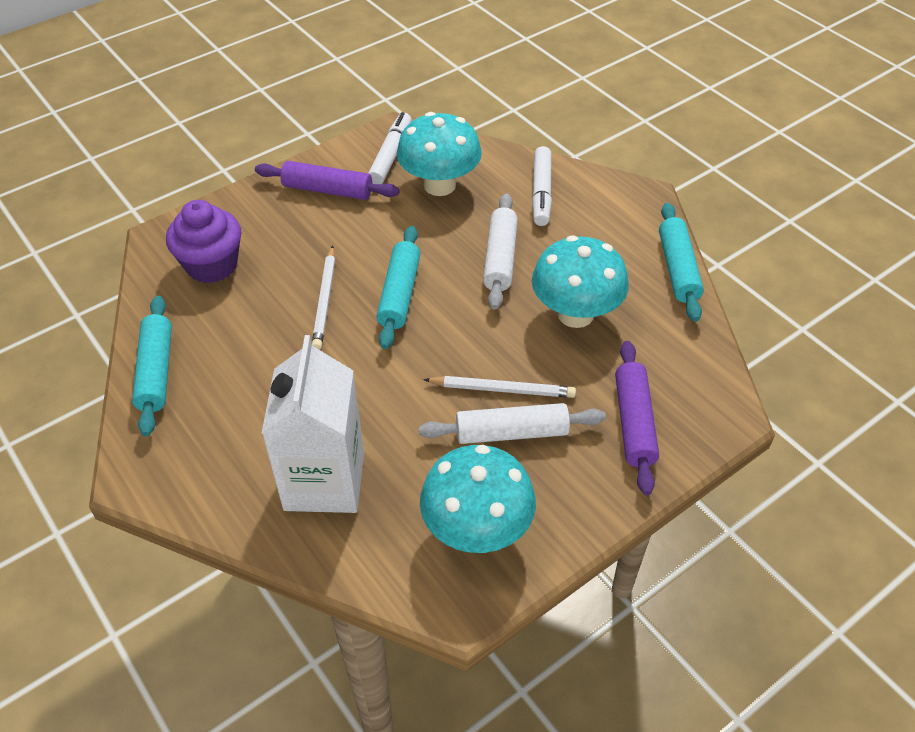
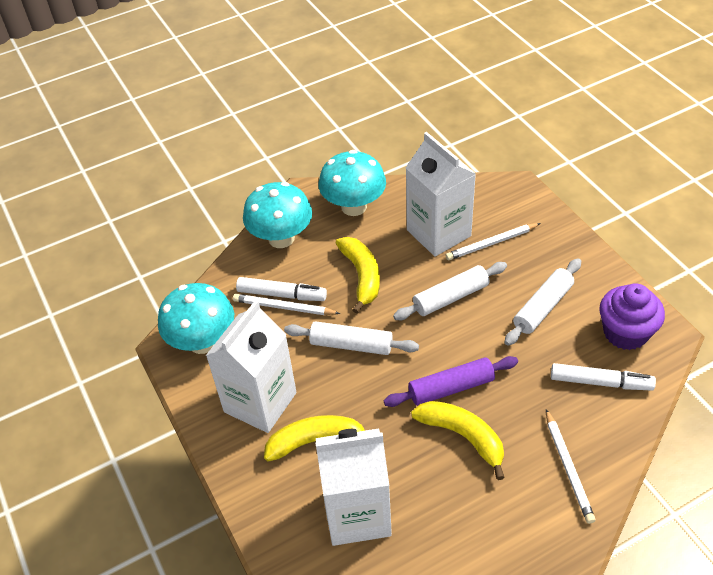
purple rolling pin: 2 -> 1
turquoise rolling pin: 3 -> 0
white carton: 1 -> 3
white pencil: 2 -> 3
white rolling pin: 2 -> 3
yellow banana: 0 -> 3

